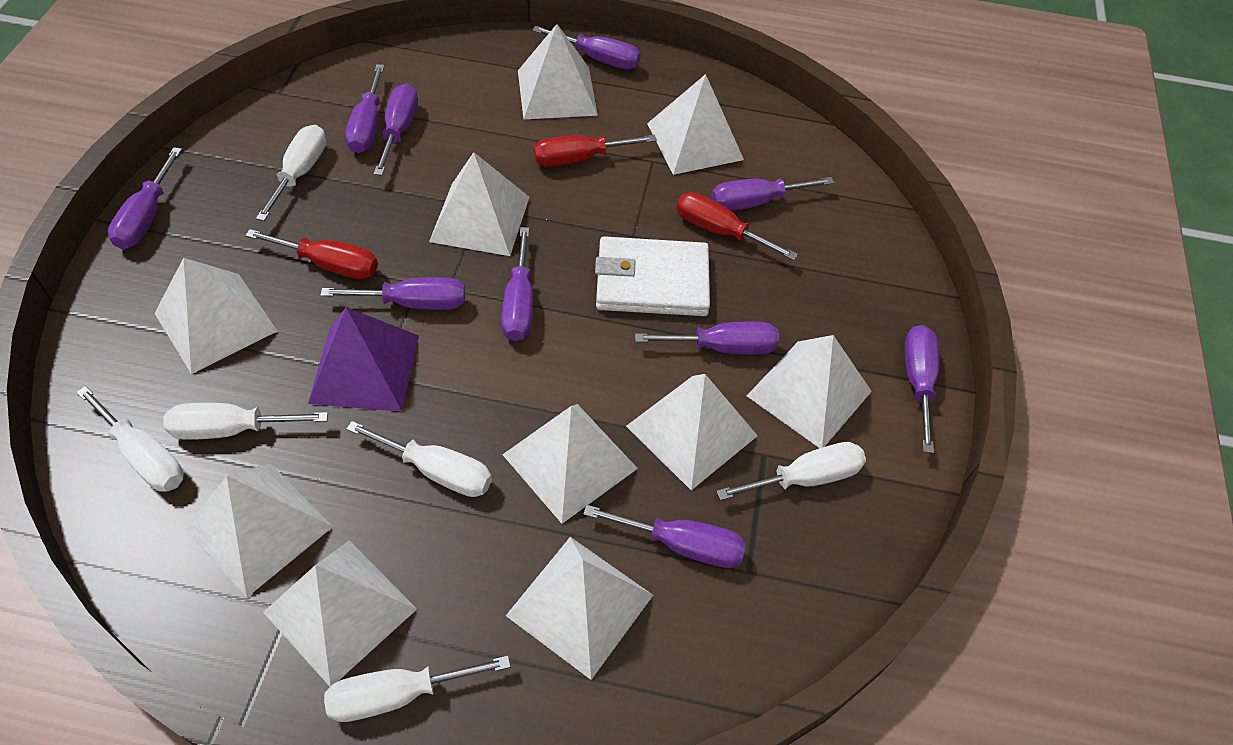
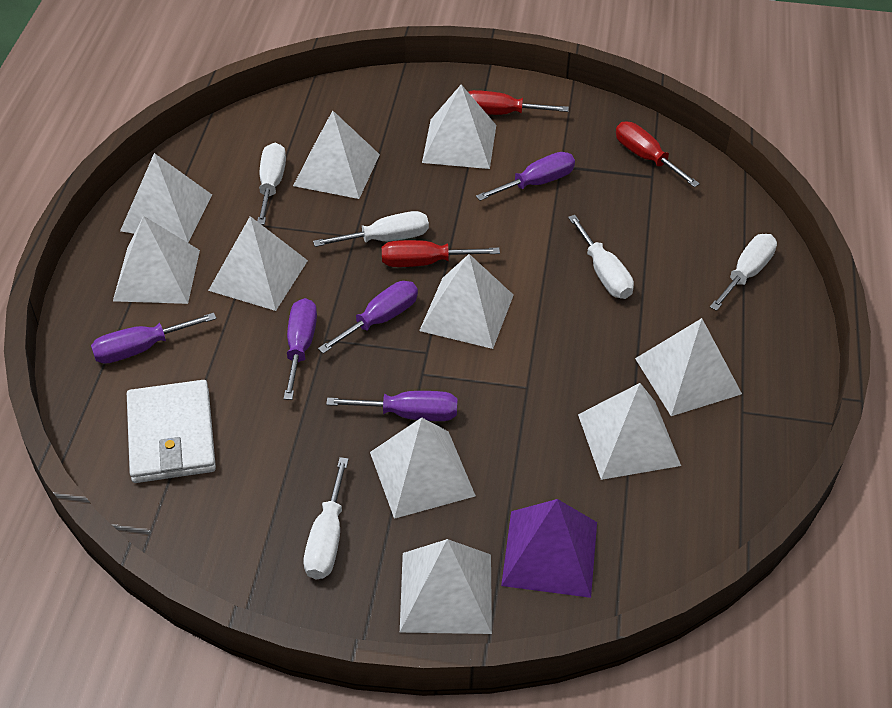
purple screwdriver: 10 -> 5
white screwdriver: 6 -> 5

